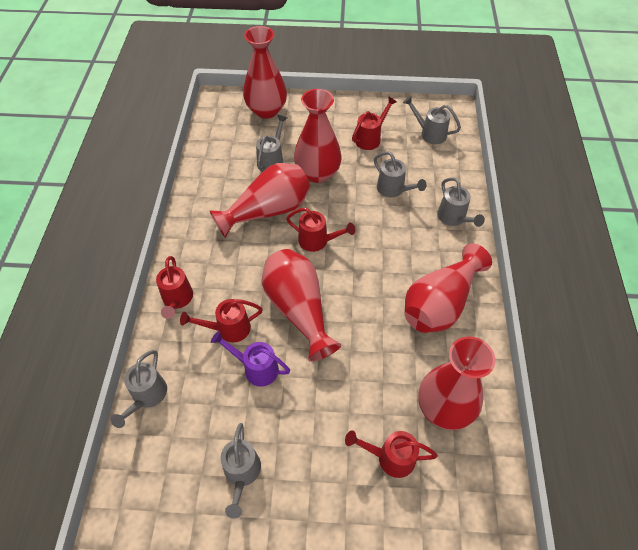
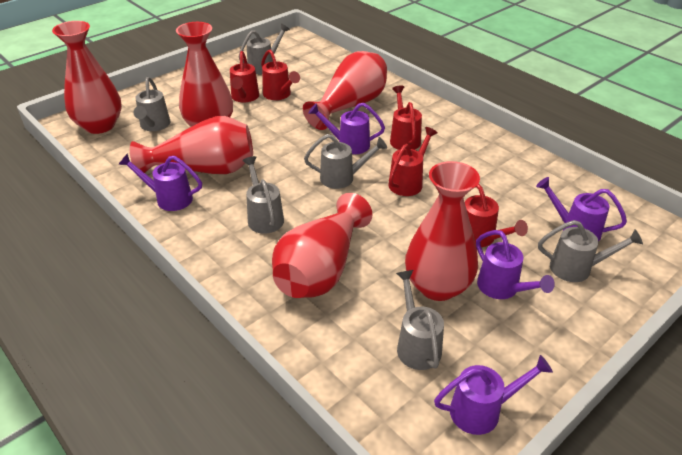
purple watering can: 1 -> 5

